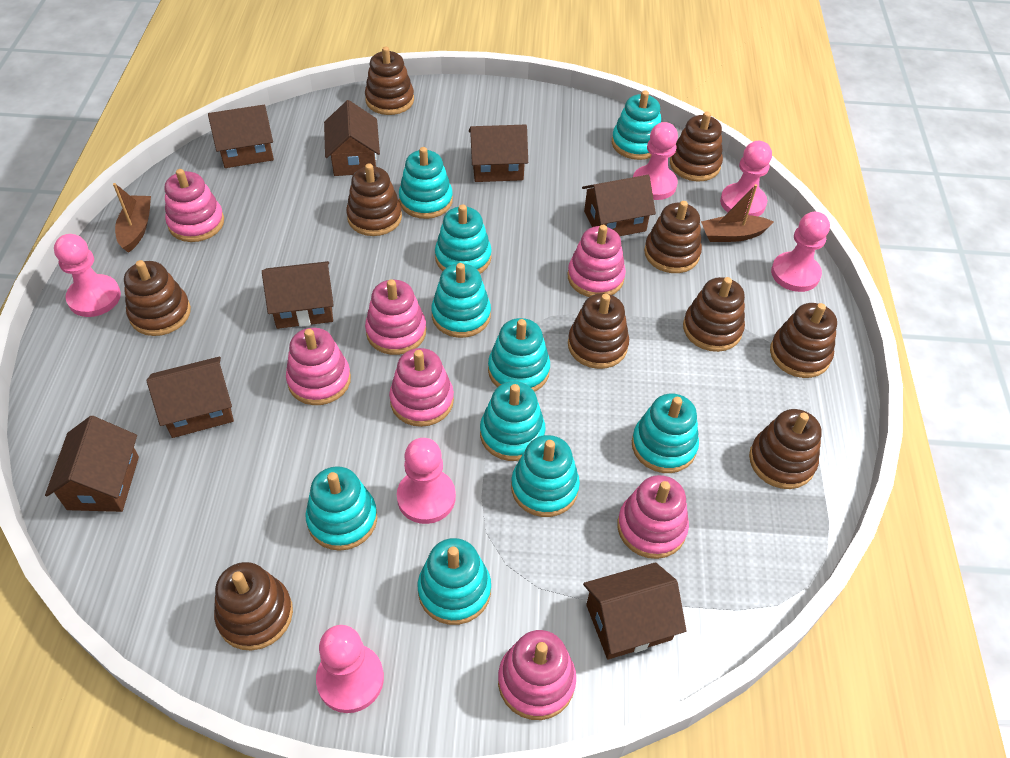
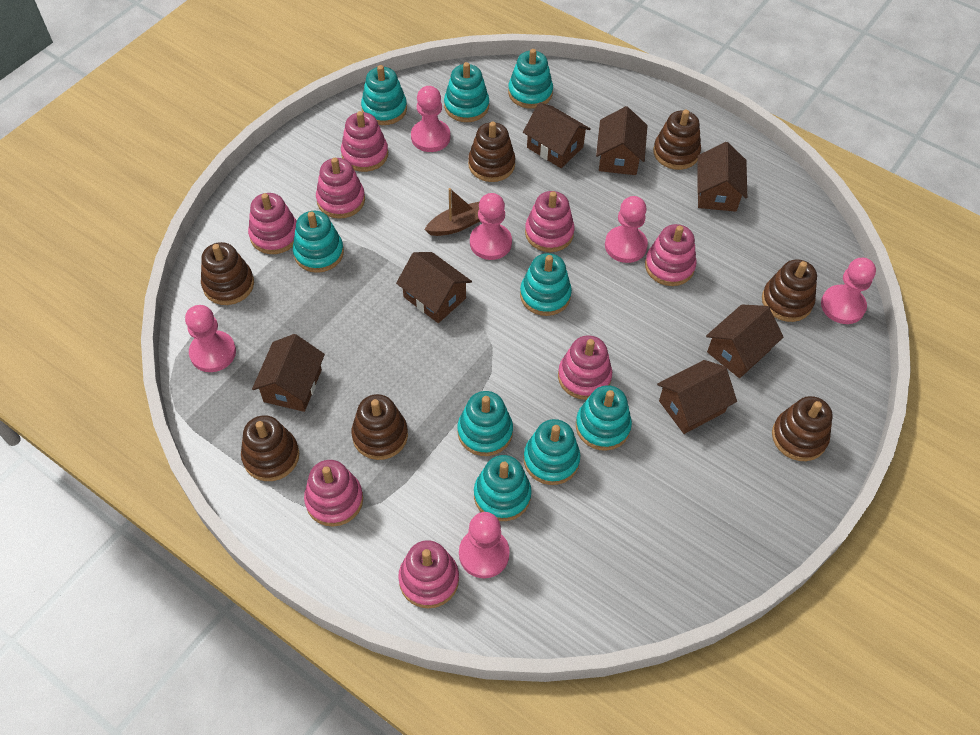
brown boat: 2 -> 1
brown house: 8 -> 7
brown stacking toy: 10 -> 7
pink stacking toy: 7 -> 8
turquoise stacking toy: 10 -> 9

